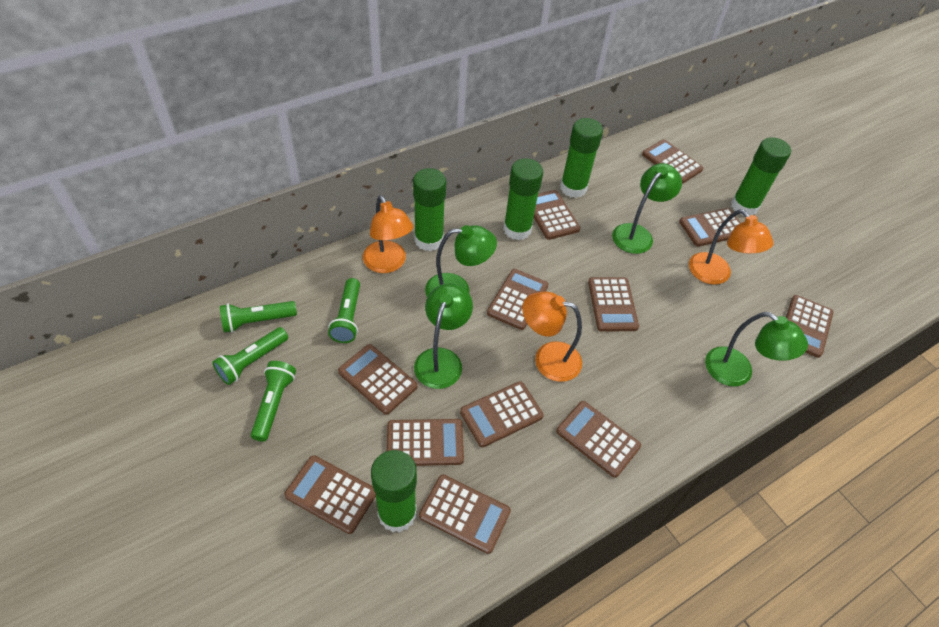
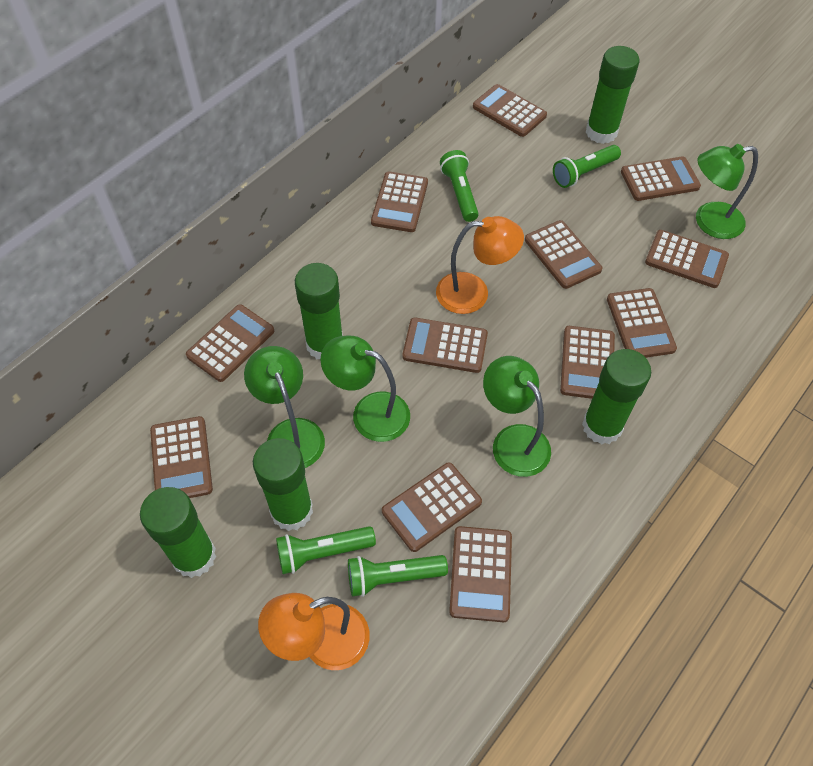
orange lamp: 3 -> 2

